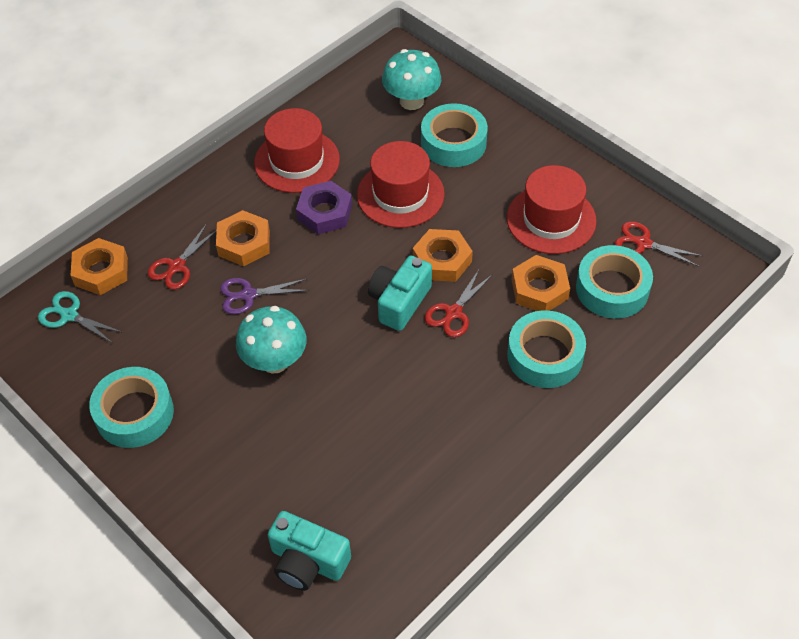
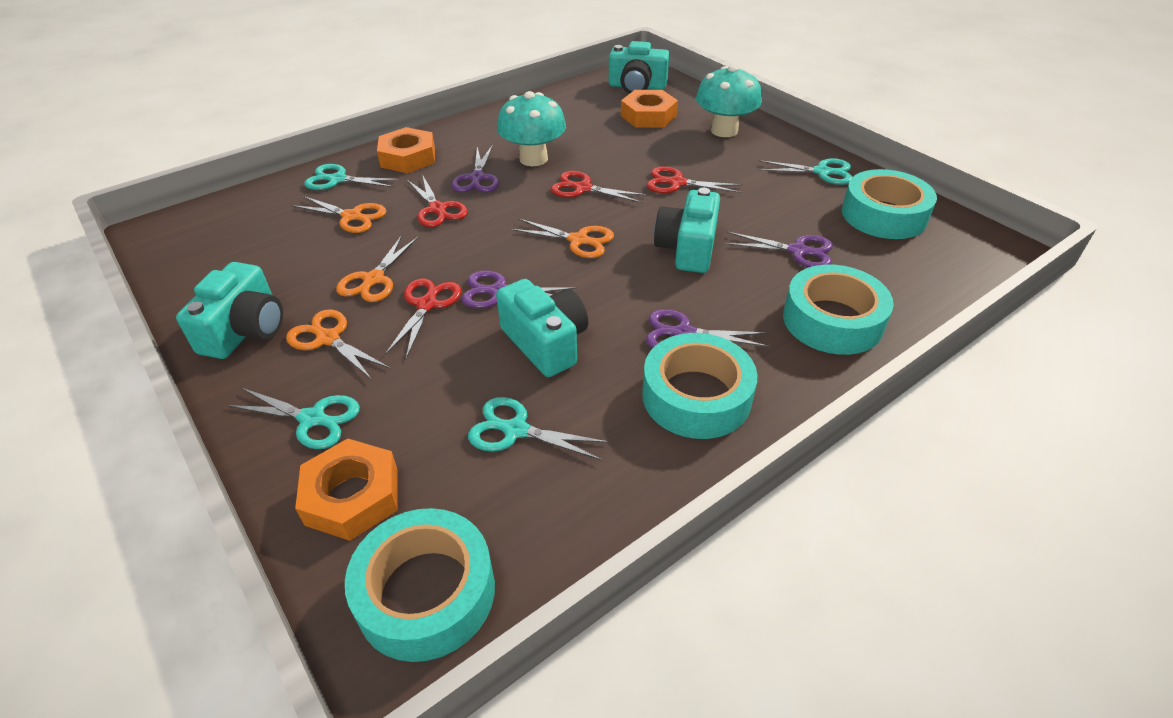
orange nut: 4 -> 3
orange scissors: 0 -> 4
purple nut: 1 -> 0
purple scissors: 1 -> 4
red hat: 3 -> 0
red scissors: 3 -> 4
turquoise camera: 2 -> 4
turquoise scissors: 1 -> 4

